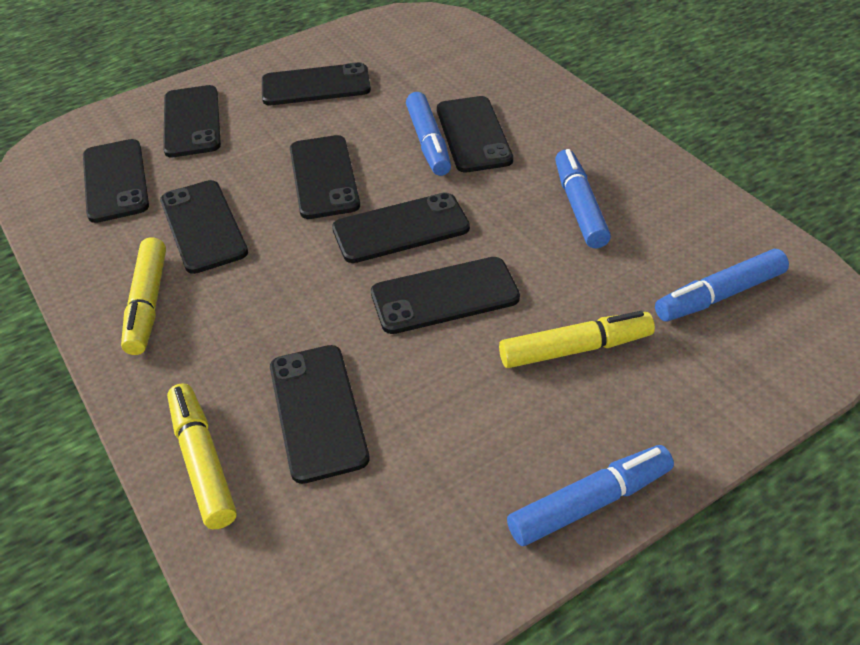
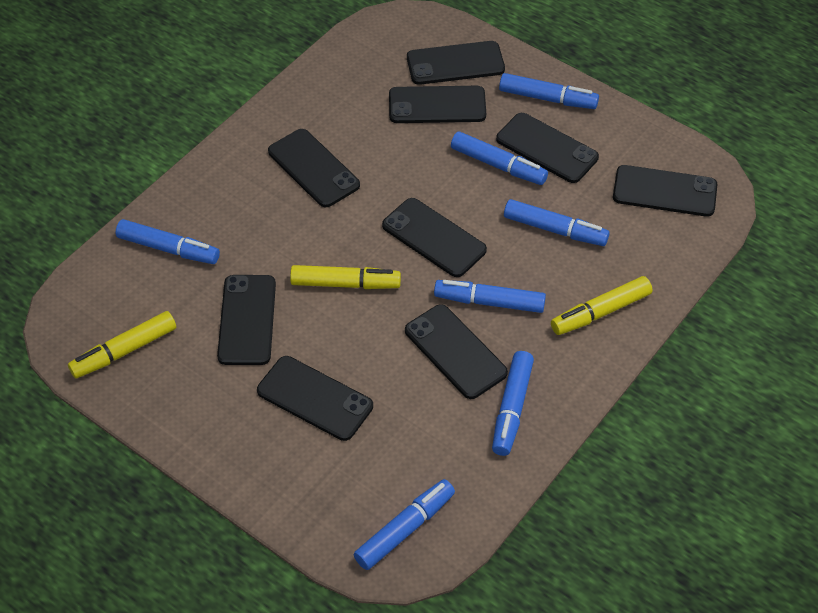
blue marker: 4 -> 7

